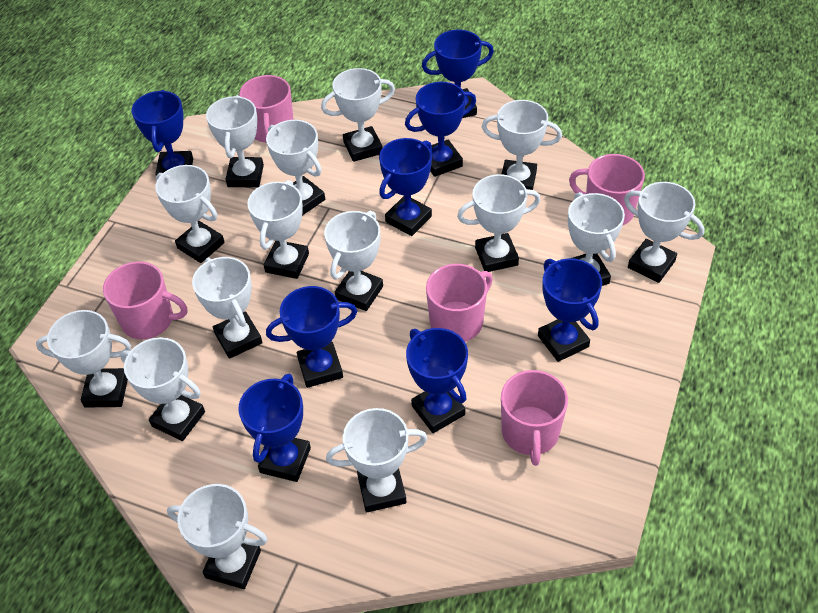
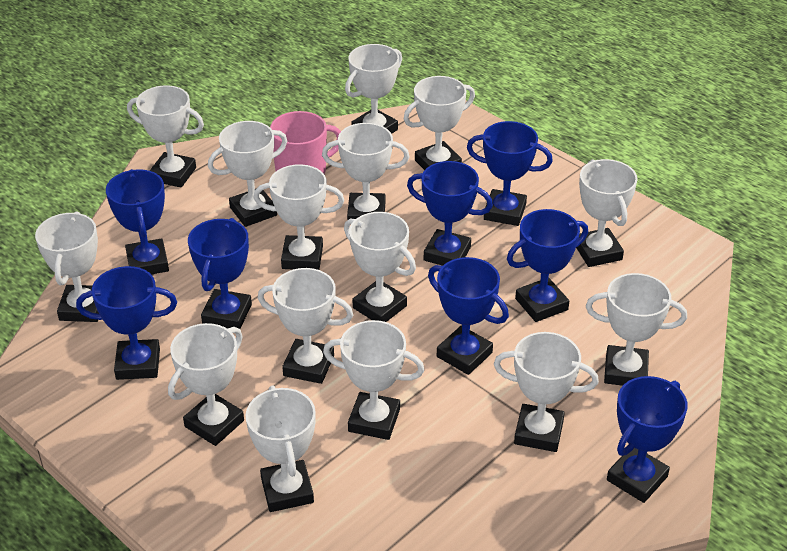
pink mug: 5 -> 1

